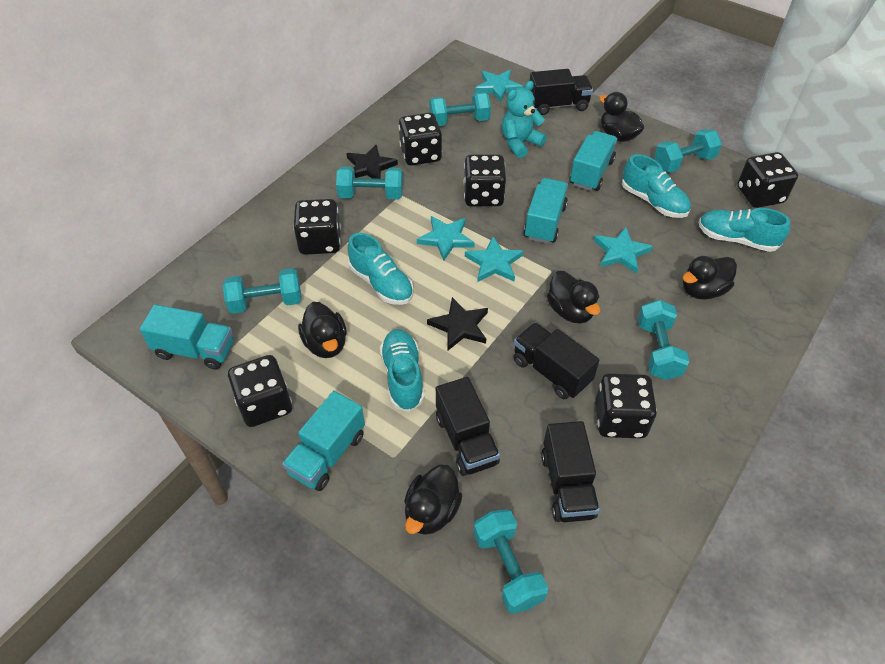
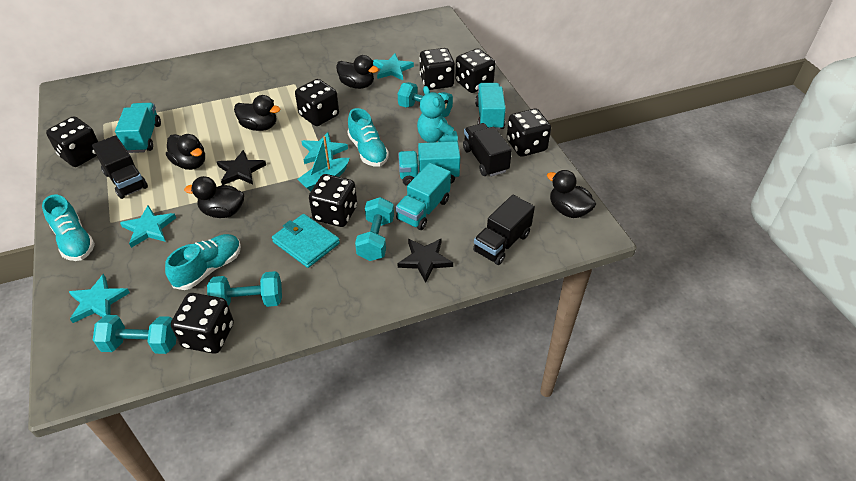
black dice: 6 -> 7
black truck: 4 -> 3
turquoise boat: 0 -> 1
turquoise dumbbell: 6 -> 4
turquoise shoe: 4 -> 3
turquoise wallet: 0 -> 1

